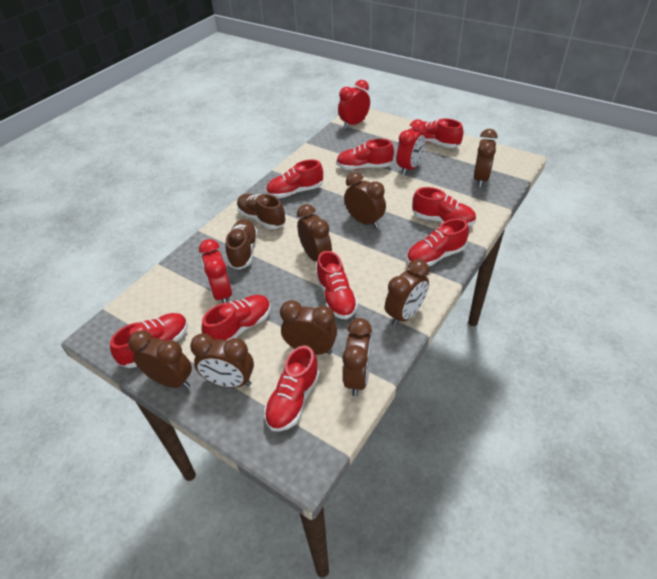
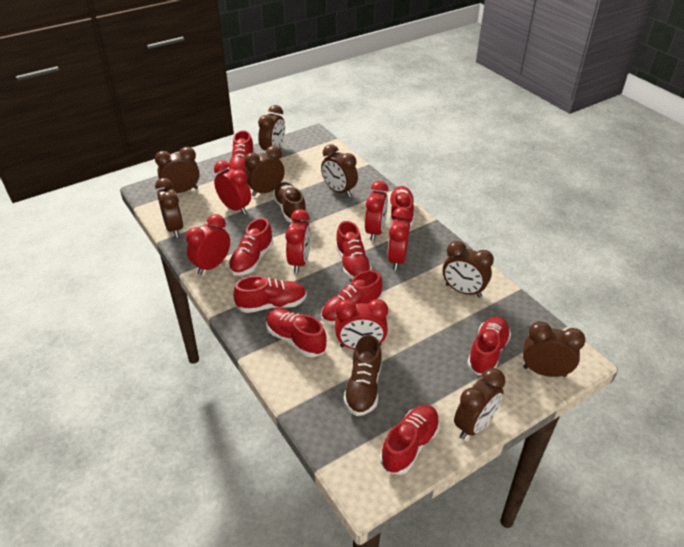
red clock: 3 -> 6

